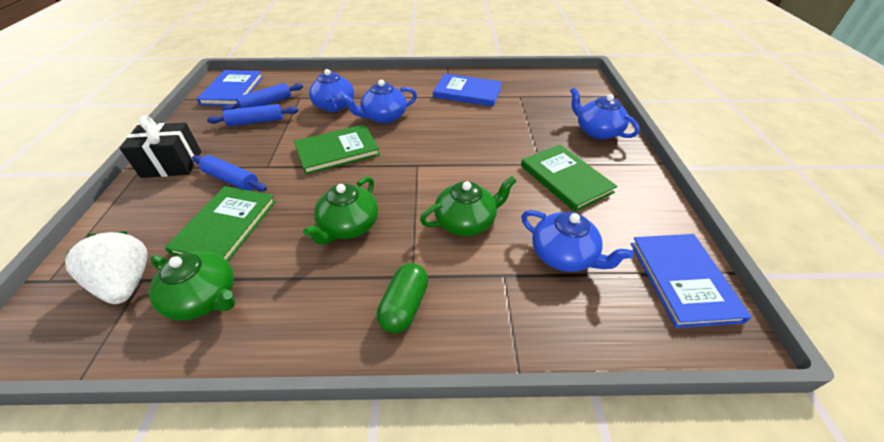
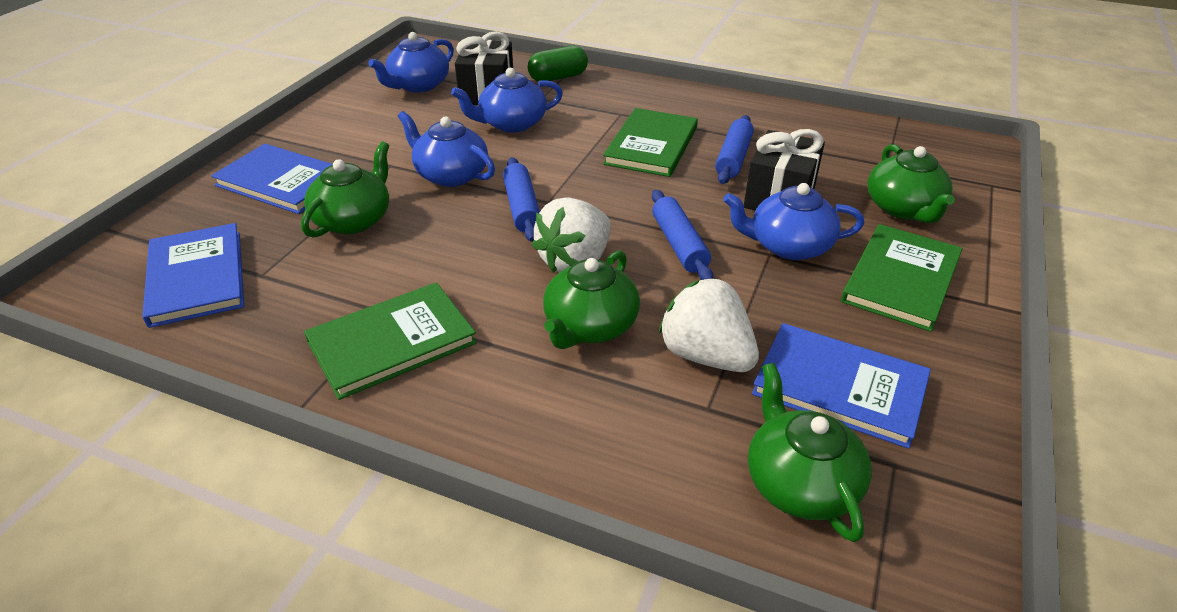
black gift: 1 -> 2
green teapot: 3 -> 4
white strawberry: 1 -> 2

